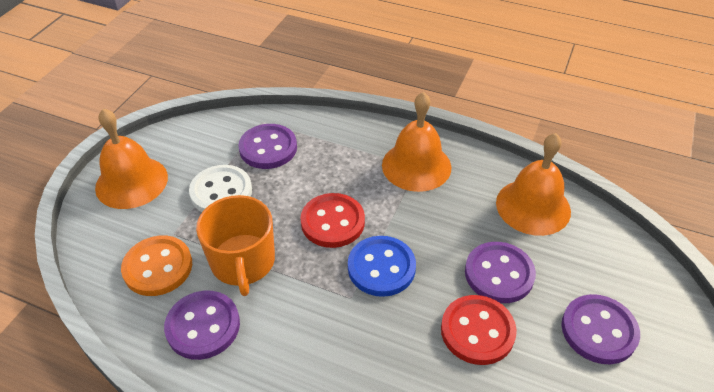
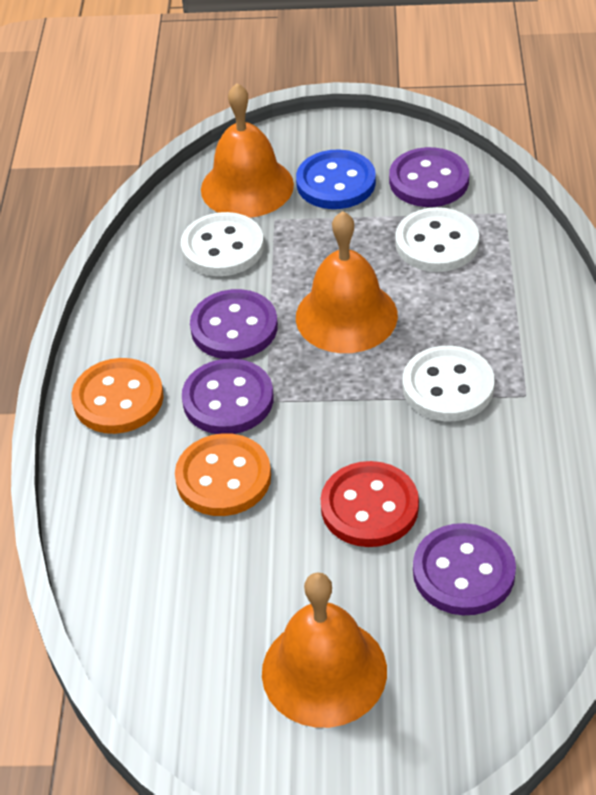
orange button: 1 -> 2
orange mug: 1 -> 0
red button: 2 -> 1
white button: 1 -> 3

